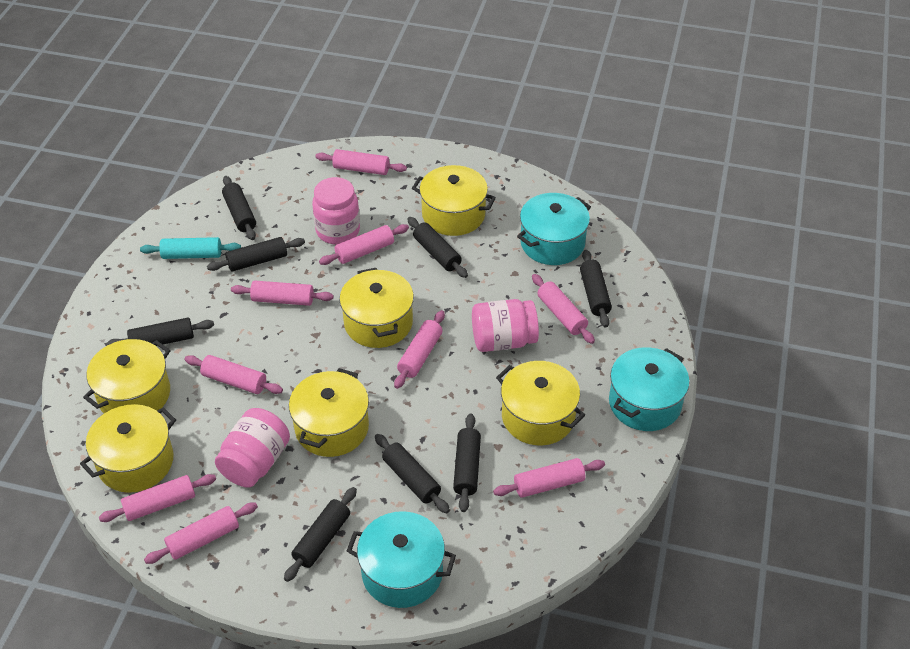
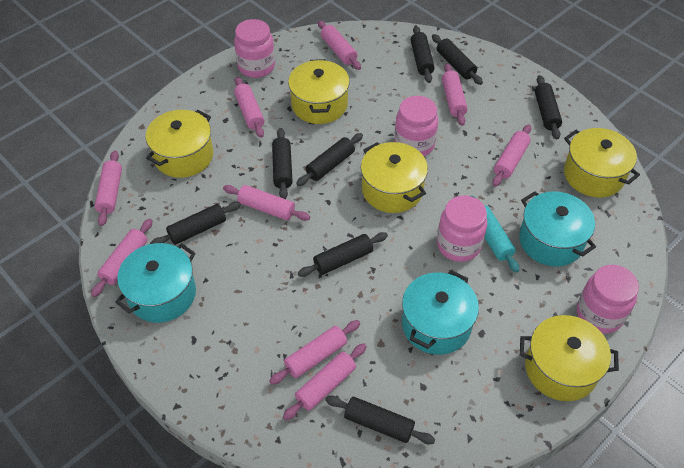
pink jar: 3 -> 4
yellow pot: 6 -> 5

